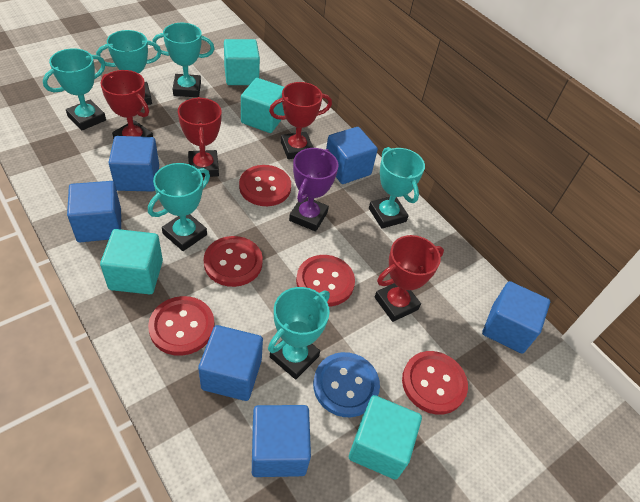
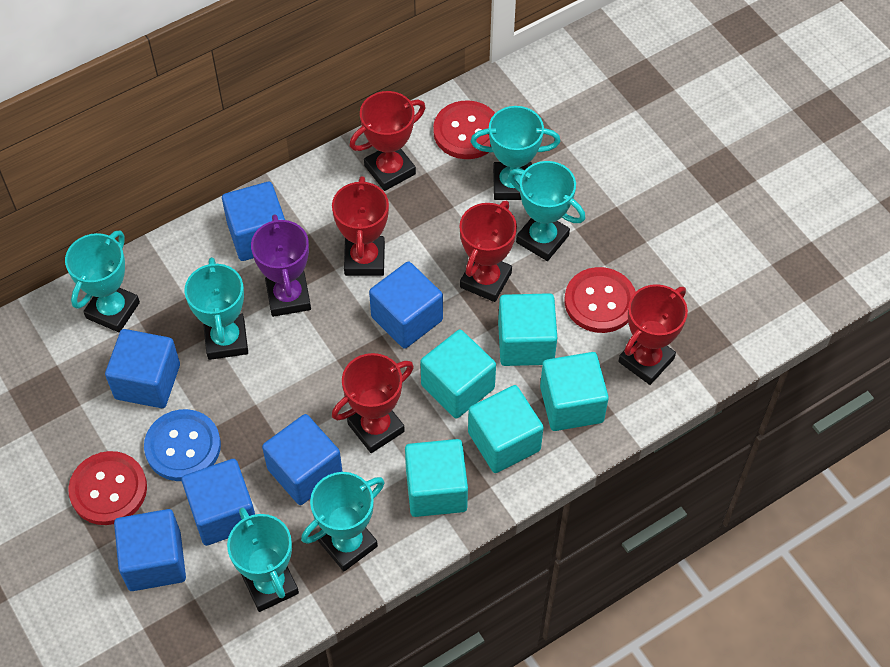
red button: 5 -> 3
red trophy: 4 -> 5
turquoise cube: 4 -> 5

